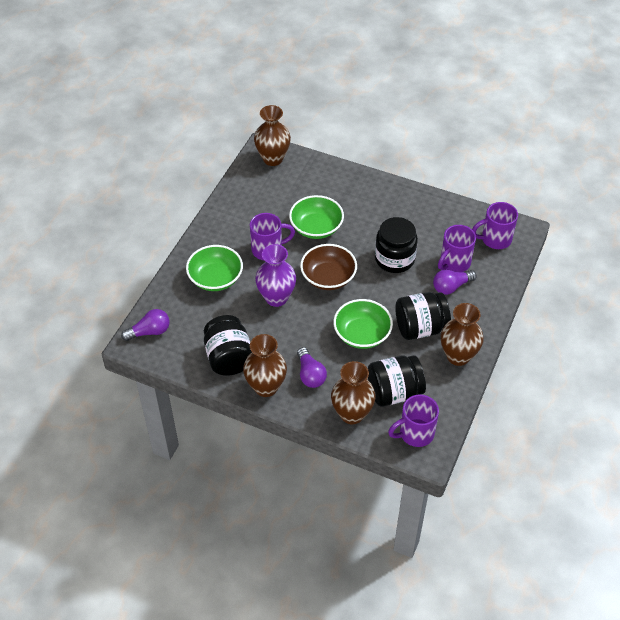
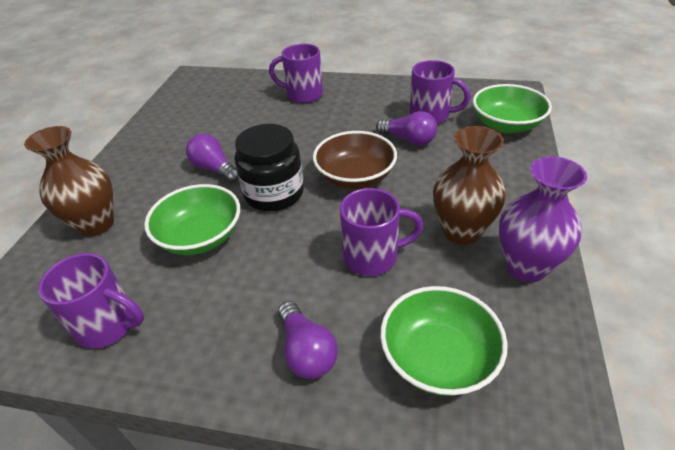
black jar: 4 -> 1
brown vase: 4 -> 2

